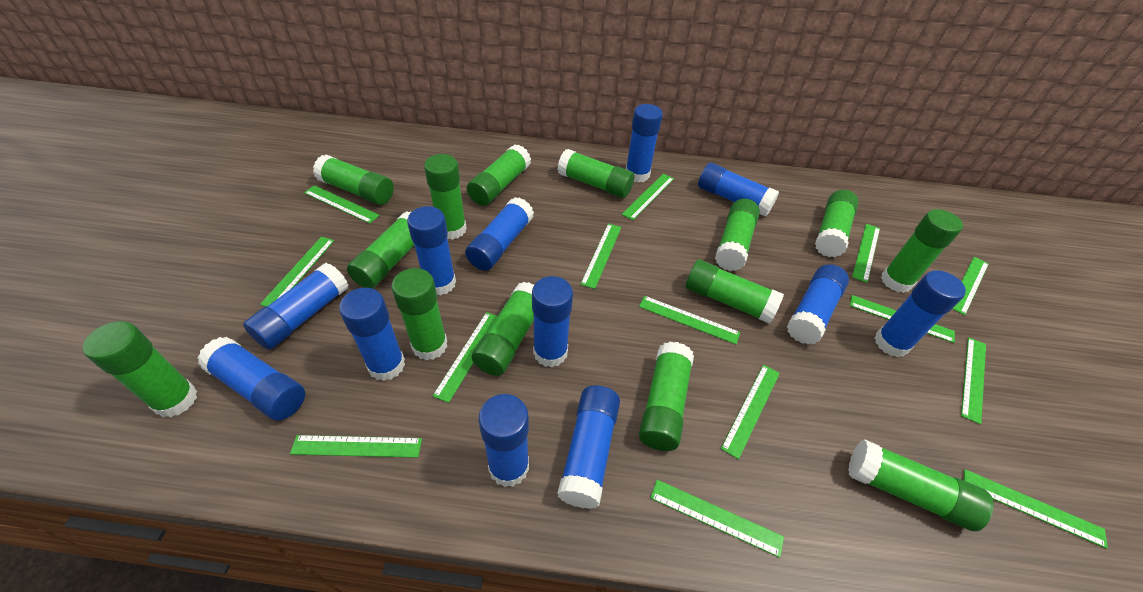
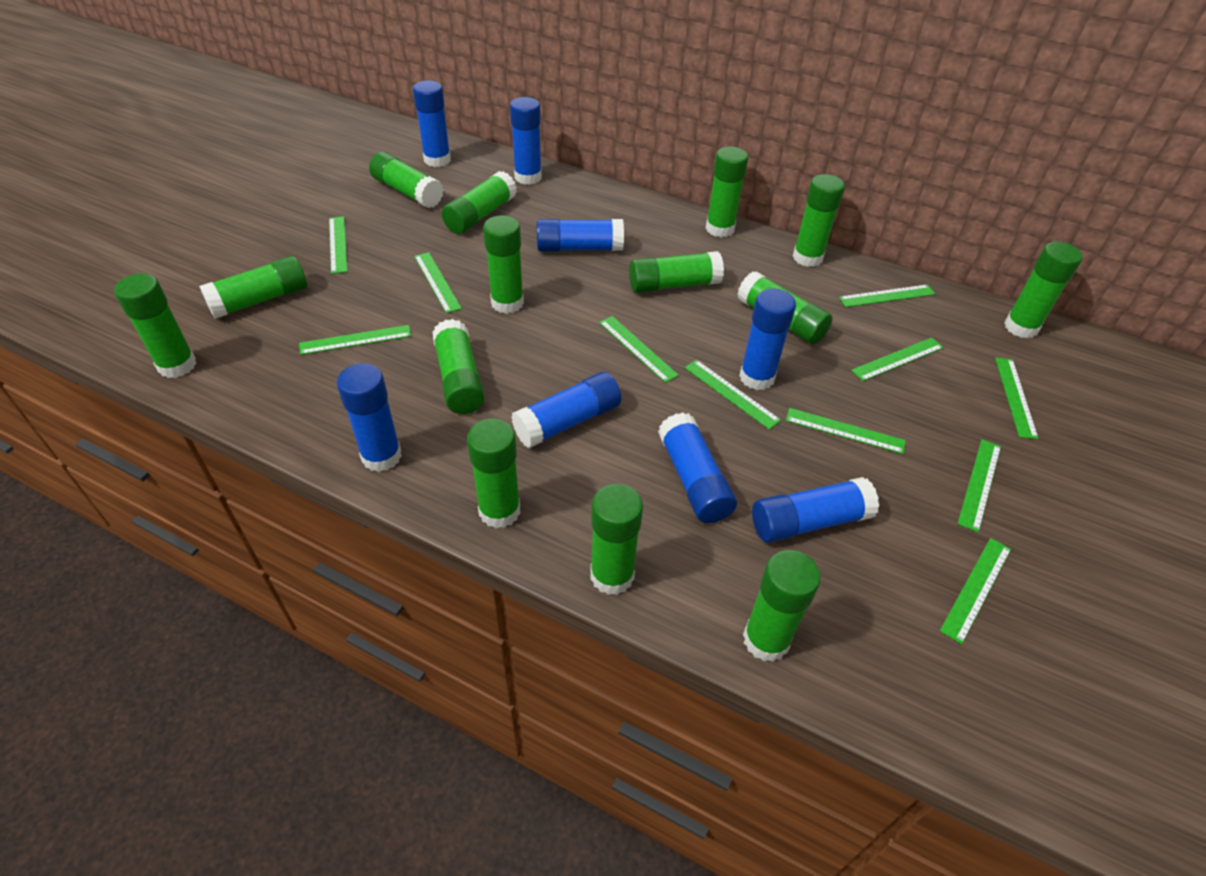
blue glue stick: 12 -> 8
green ruler: 14 -> 11

